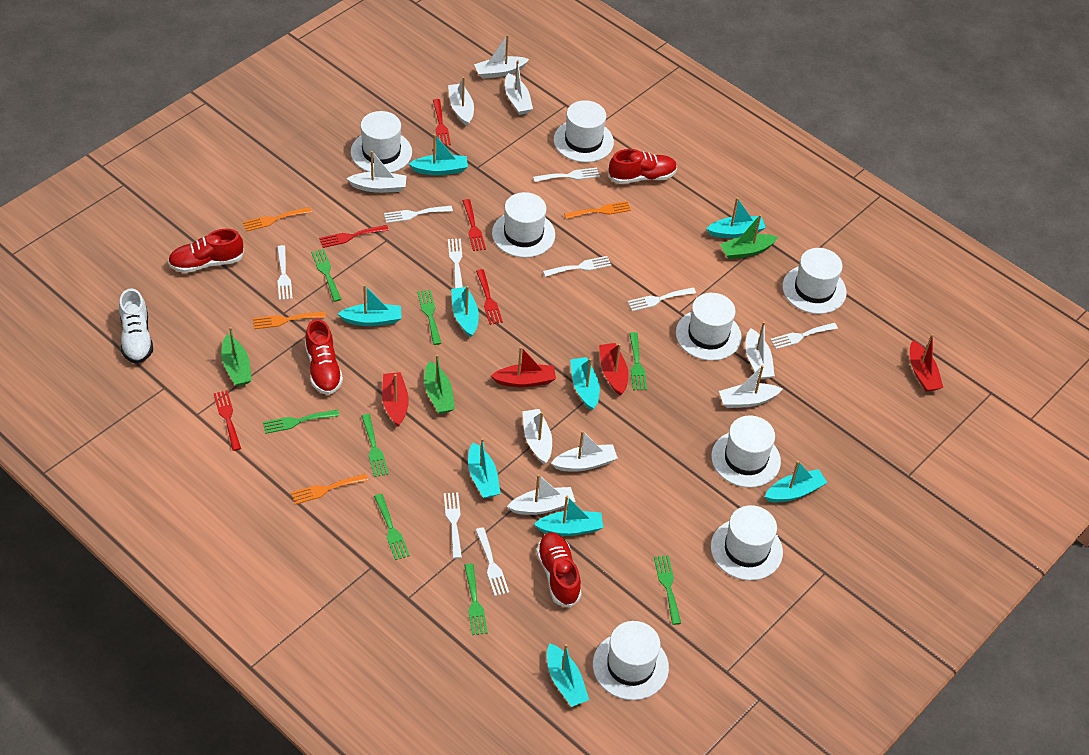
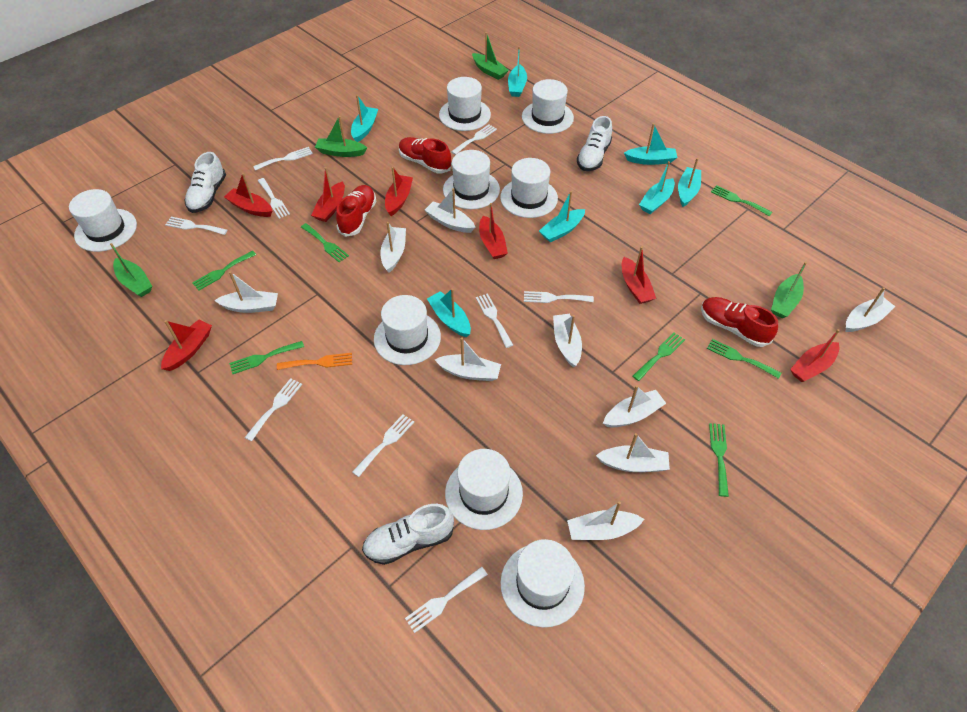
green boat: 3 -> 4
green fork: 8 -> 7
orange fork: 4 -> 1
red boat: 4 -> 7
red fork: 5 -> 0
red shoe: 4 -> 3
turquoise boat: 9 -> 7
white shoe: 1 -> 3

